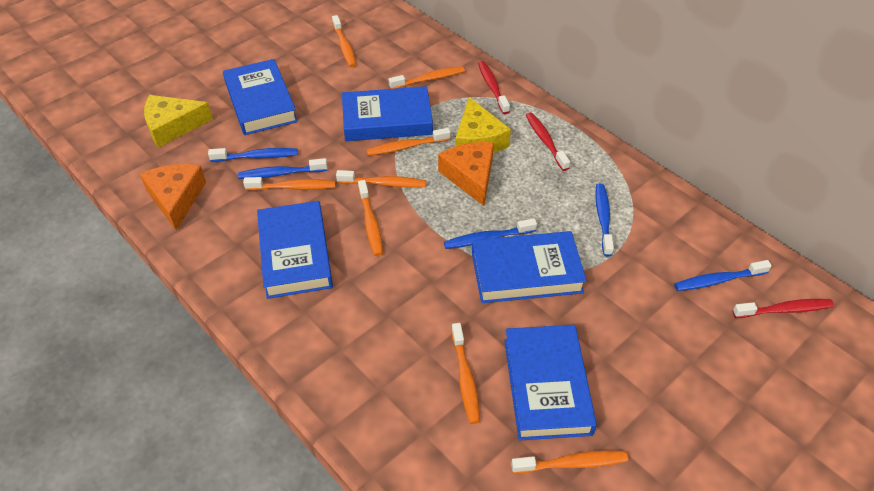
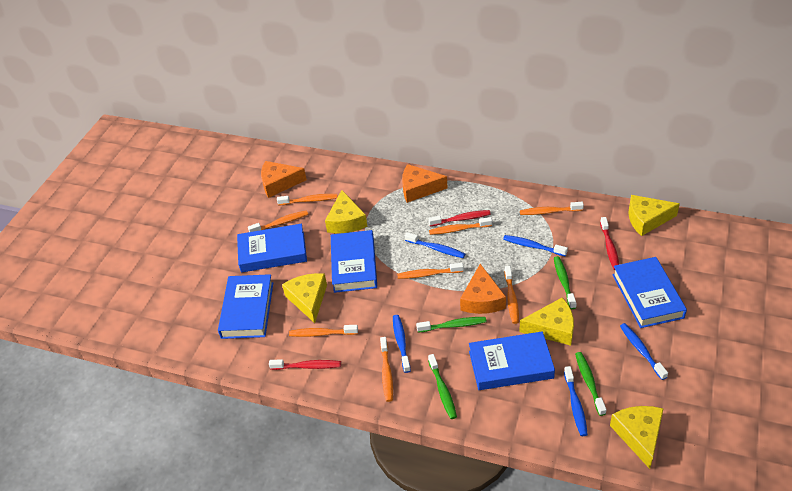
green toothbrush: 0 -> 4
orange cheese: 2 -> 3
yellow cheese: 2 -> 5

